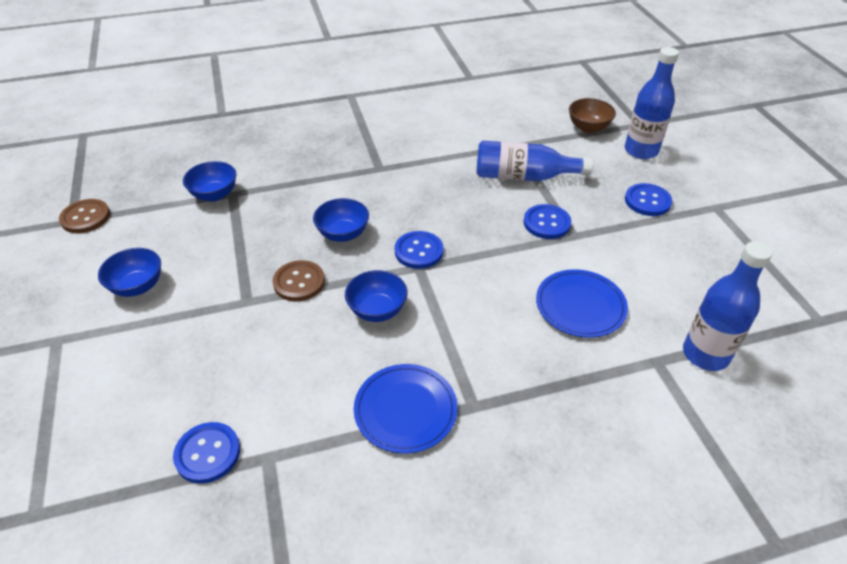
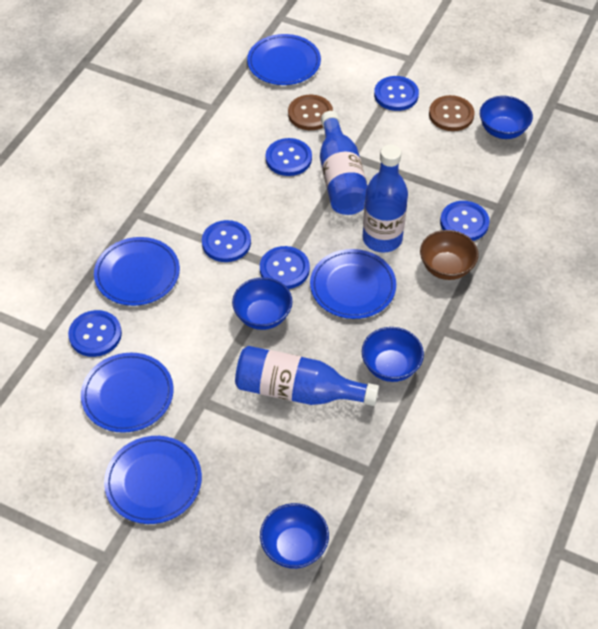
blue button: 4 -> 6
blue plate: 2 -> 5

